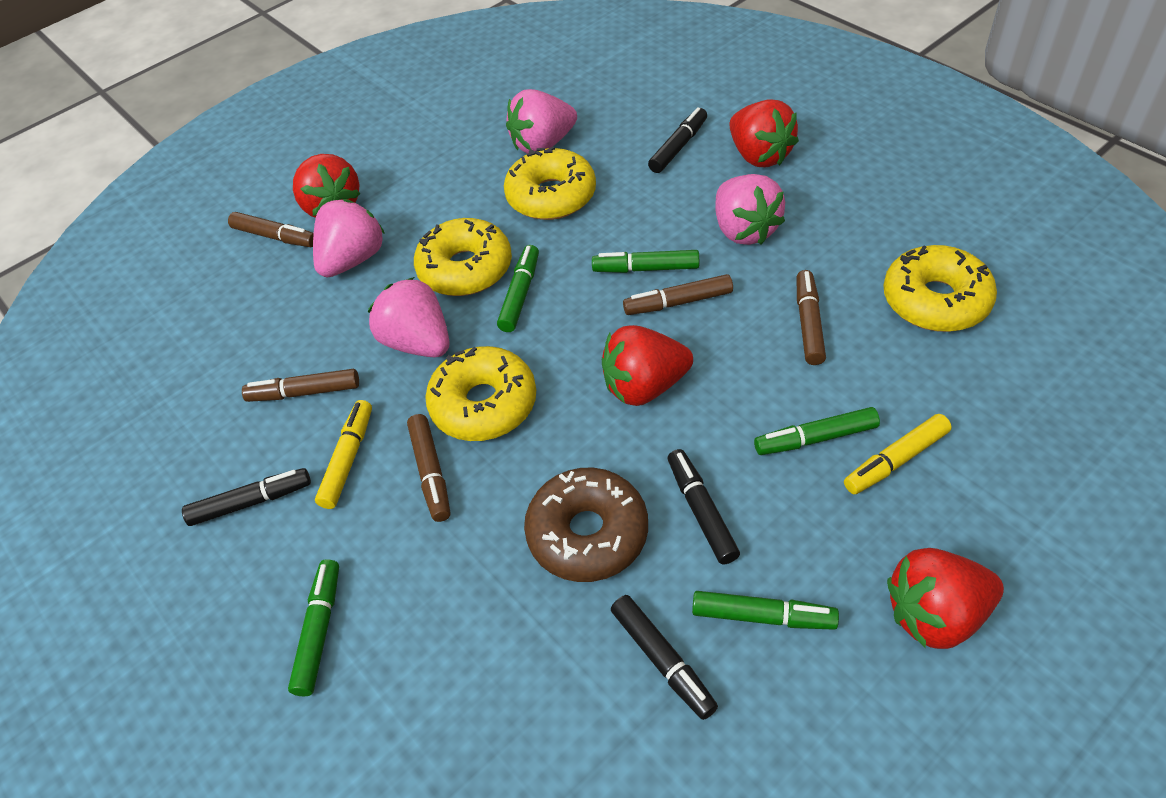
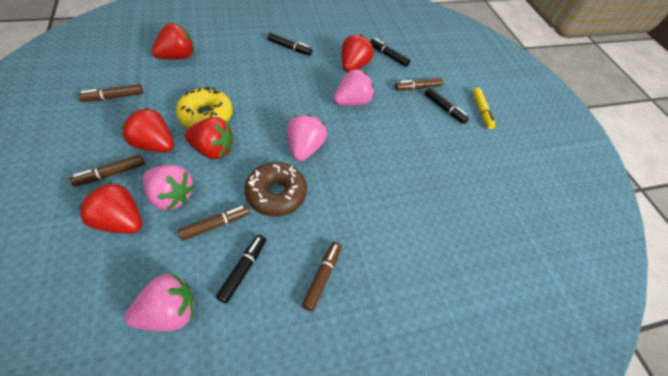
green marker: 5 -> 0
red strawberry: 4 -> 5
yellow donut: 4 -> 1
yellow marker: 2 -> 1

